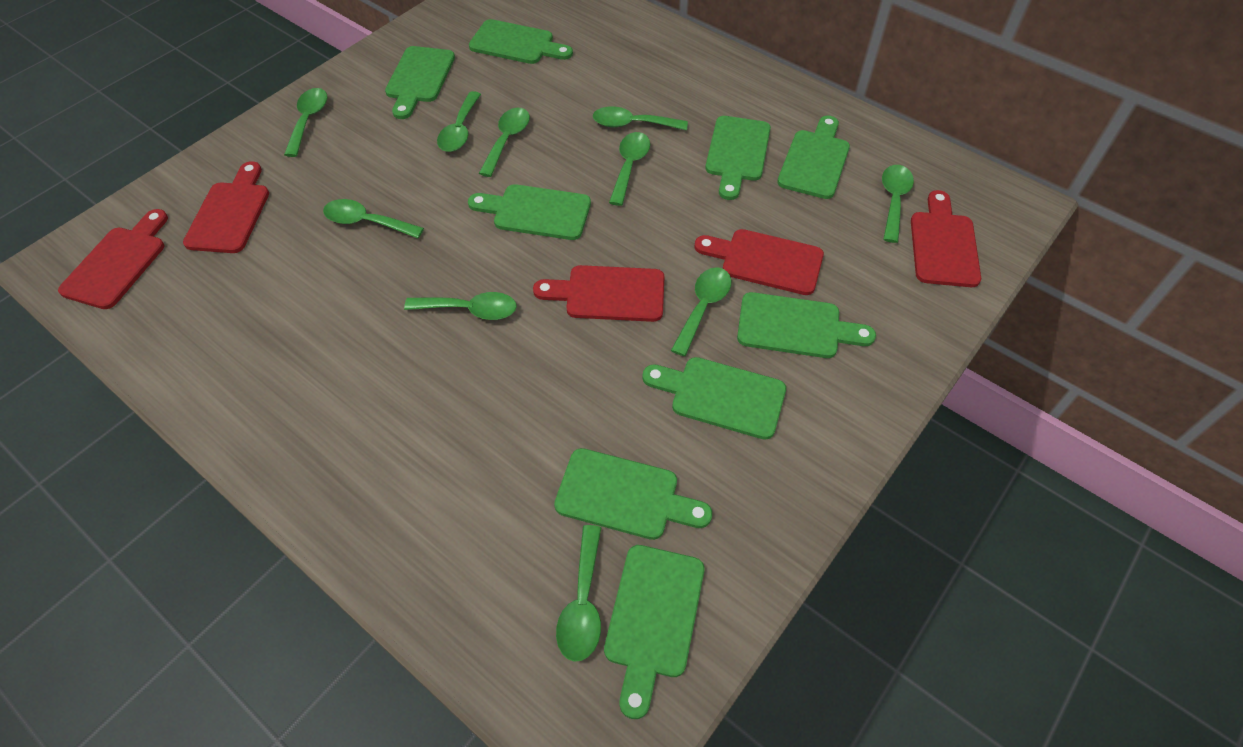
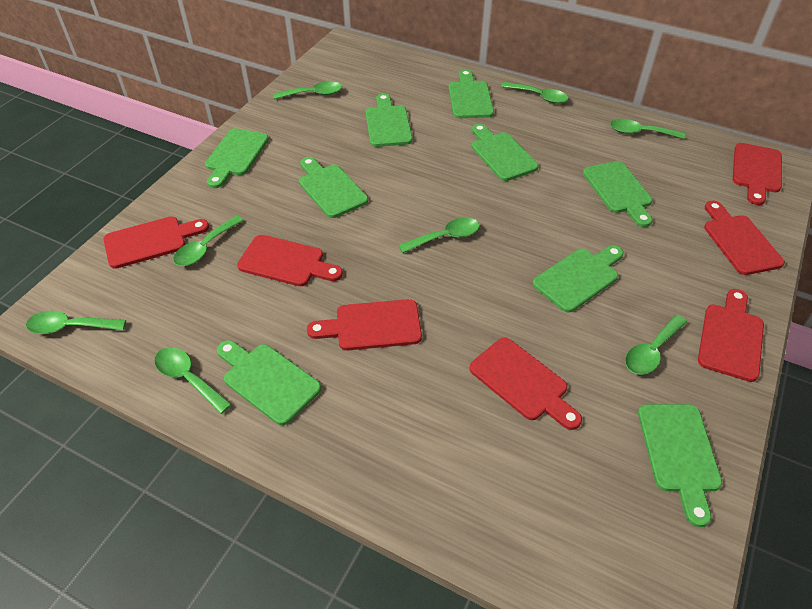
green spoon: 10 -> 8
red cutting board: 5 -> 7

